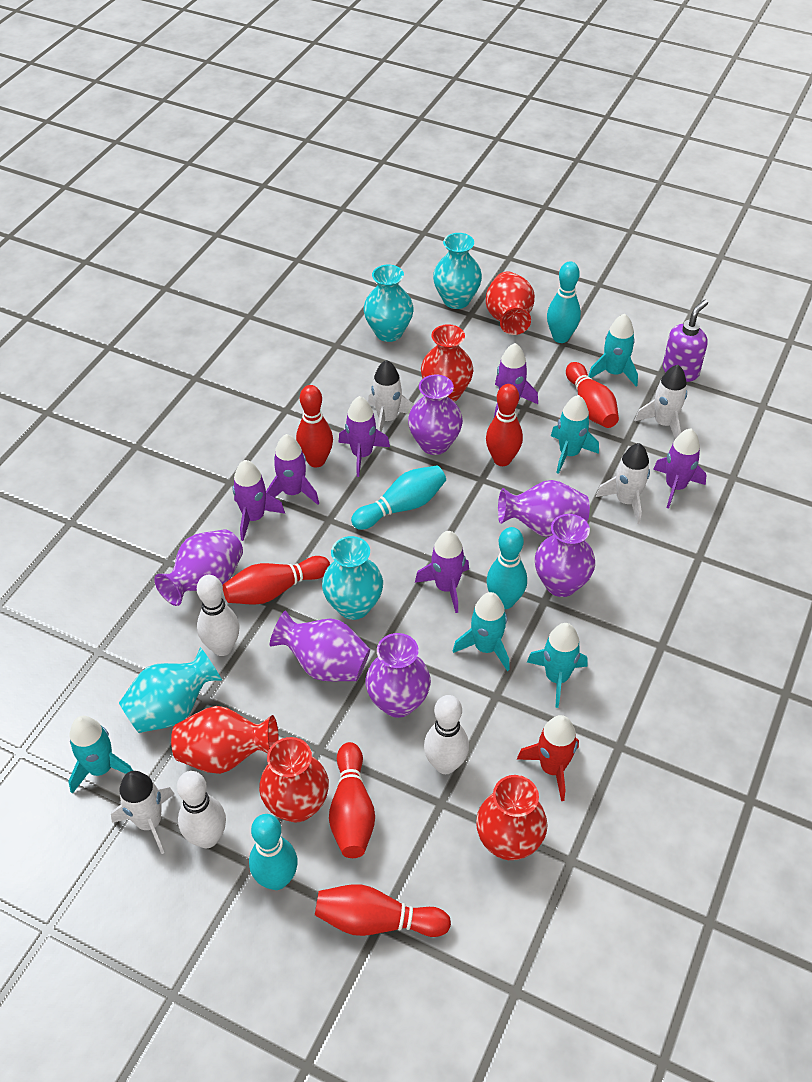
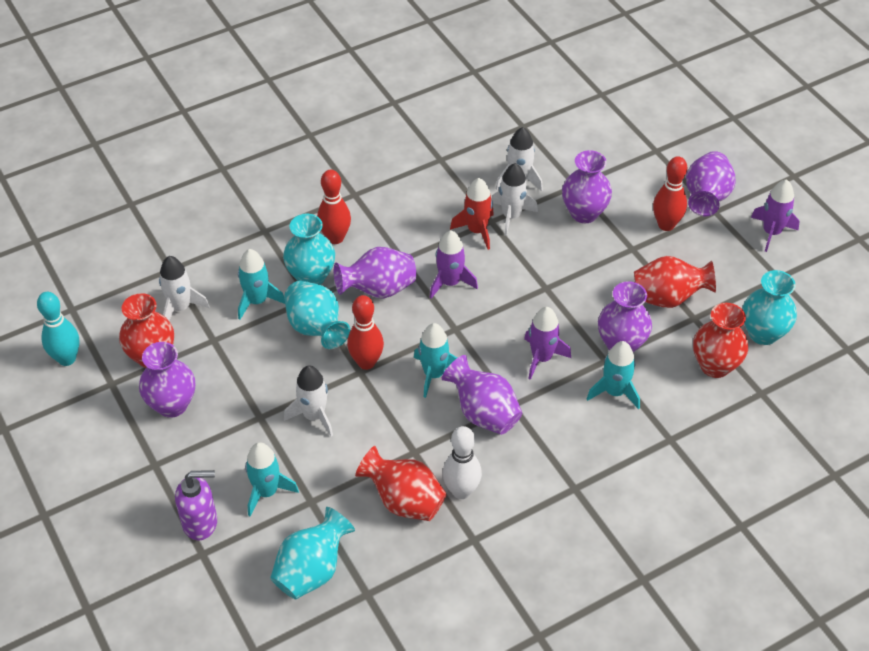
purple rocket: 6 -> 3
red bowling pin: 6 -> 3
red vase: 5 -> 4
turquoise bowling pin: 4 -> 1
turquoise rocket: 5 -> 4
white bowling pin: 3 -> 1

